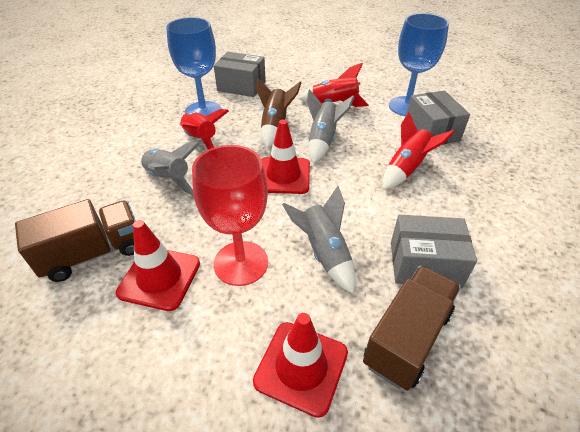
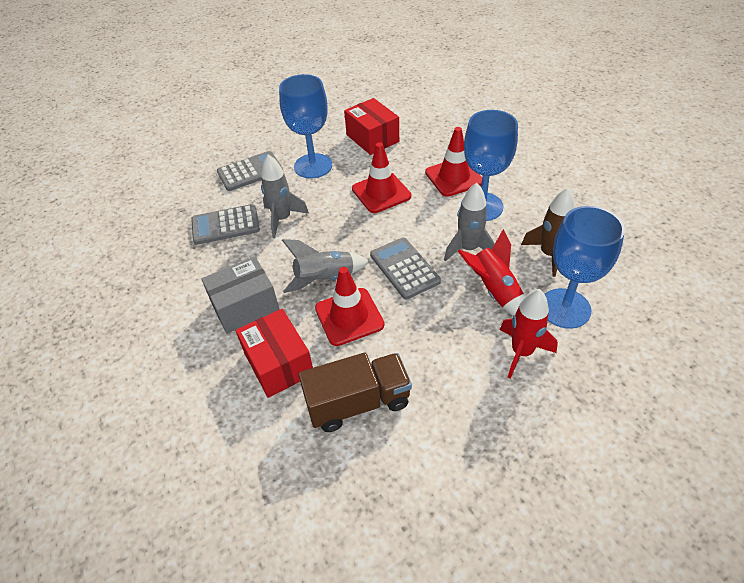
blue goblet: 2 -> 3
brown truck: 2 -> 1
grey box: 3 -> 1
grey calculator: 0 -> 3
red box: 0 -> 2
red goblet: 1 -> 0
red rocket: 3 -> 2

